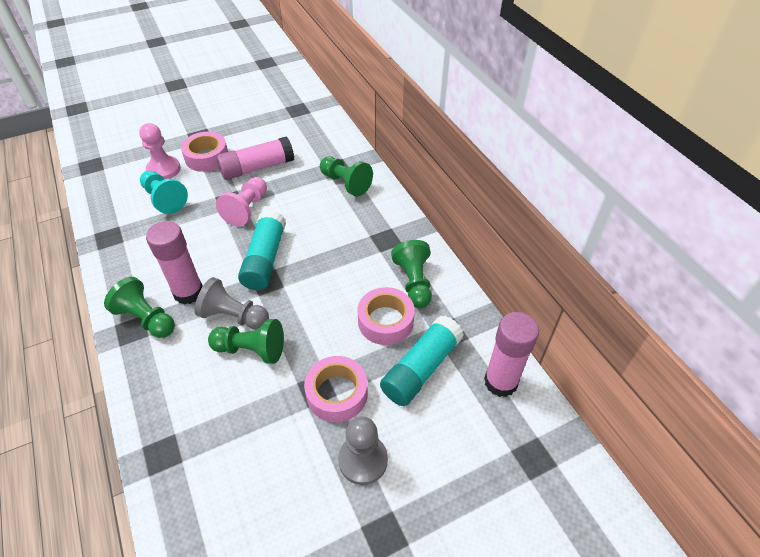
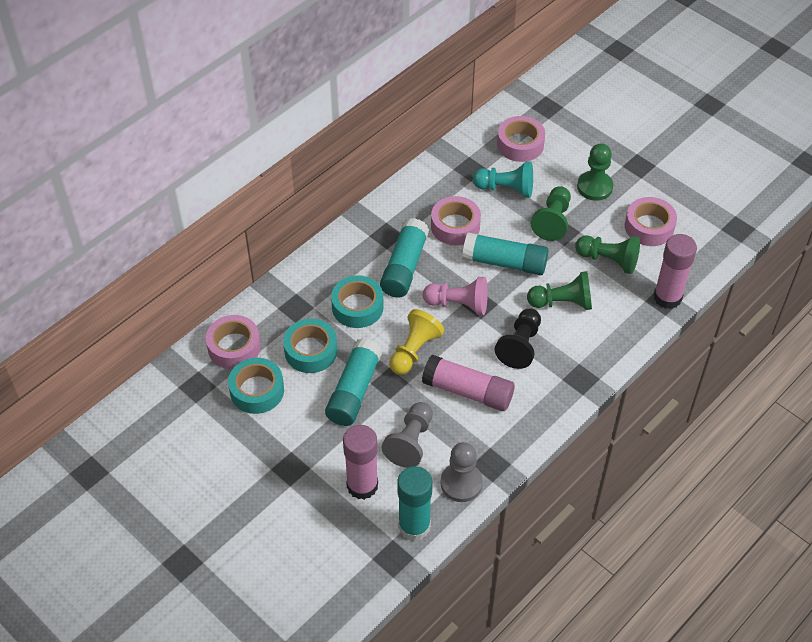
black pawn: 0 -> 1
pink pawn: 2 -> 1
pink tape: 3 -> 4
turquoise glue stick: 2 -> 4
turquoise tape: 0 -> 3
yellow pawn: 0 -> 1

